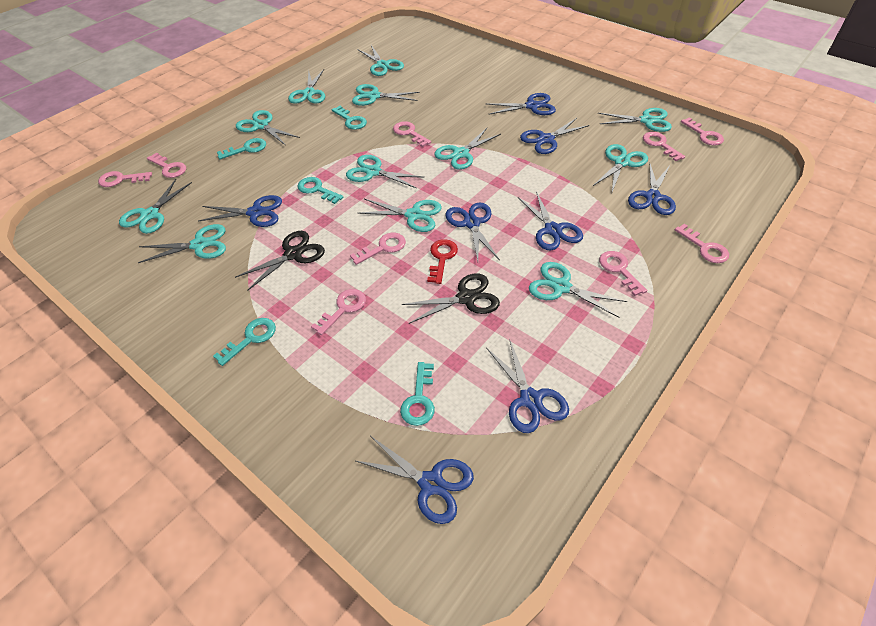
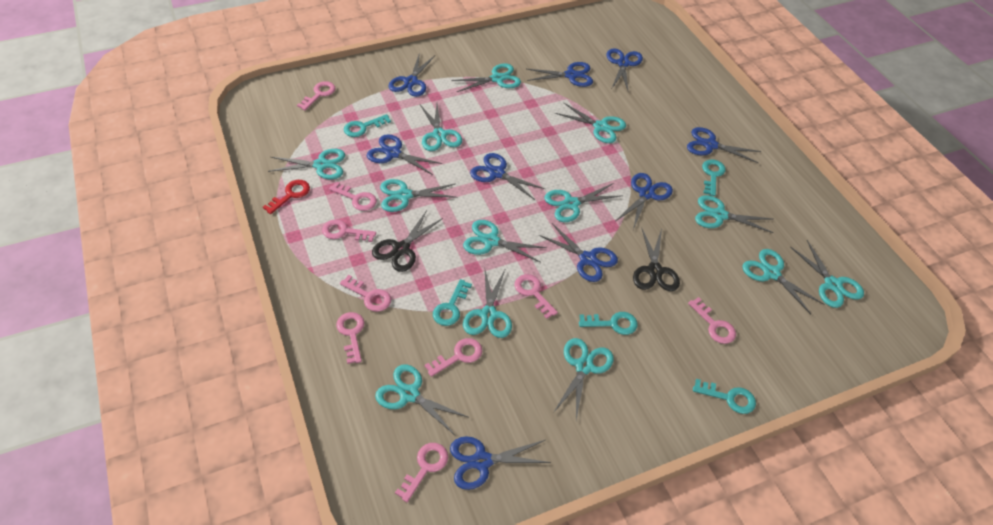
blue scissors: 8 -> 9
turquoise scissors: 12 -> 13

